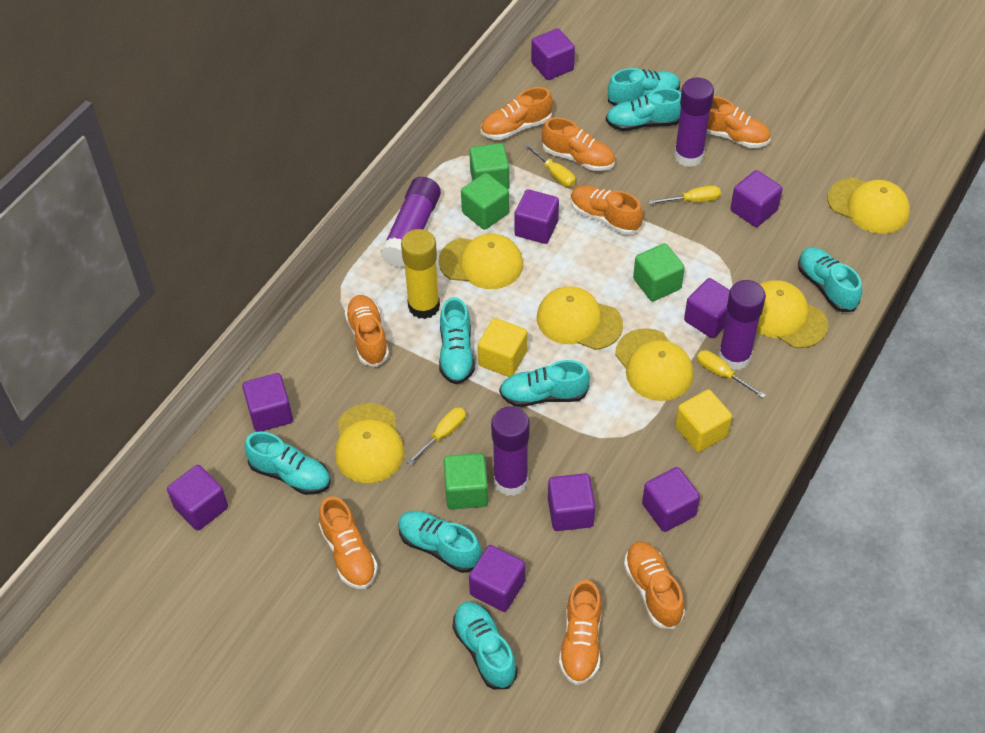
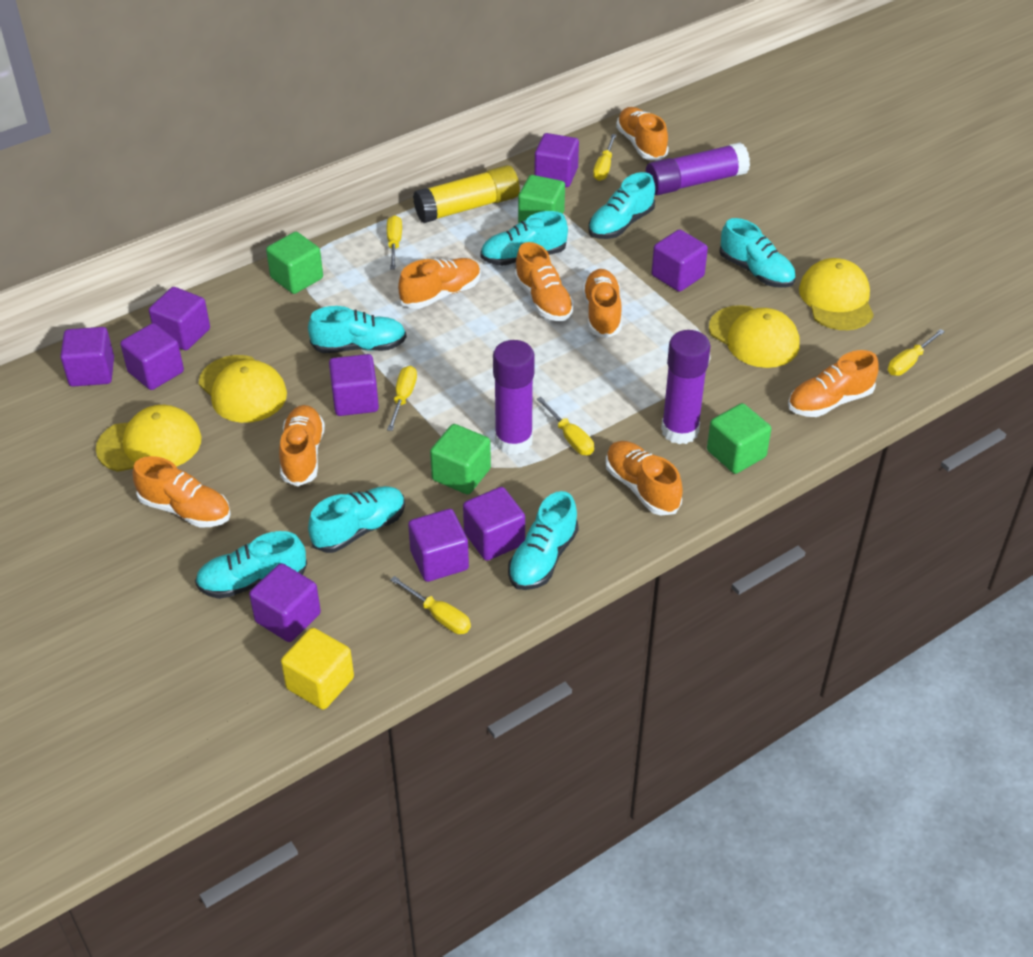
purple glue stick: 4 -> 3
turquoise shoe: 8 -> 7
yellow cap: 6 -> 4
yellow cube: 2 -> 1
yellow screwdriver: 4 -> 6

